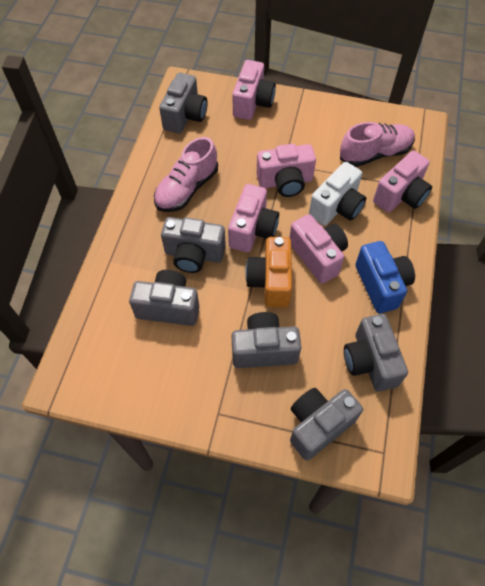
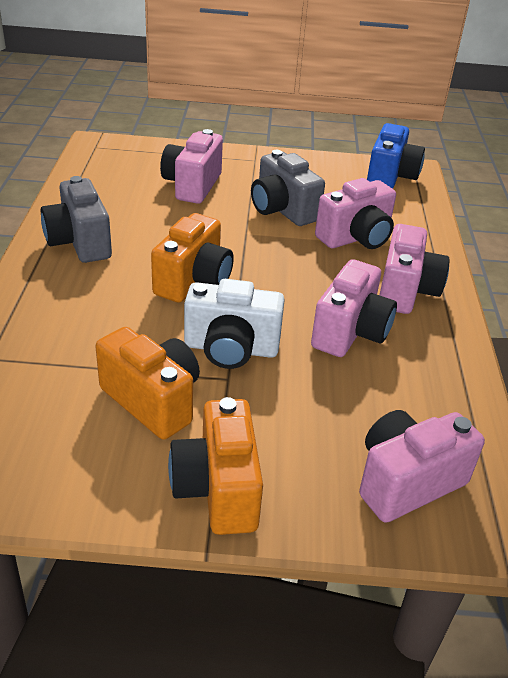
grey camera: 6 -> 2
orange camera: 1 -> 3
pink shoe: 2 -> 0

